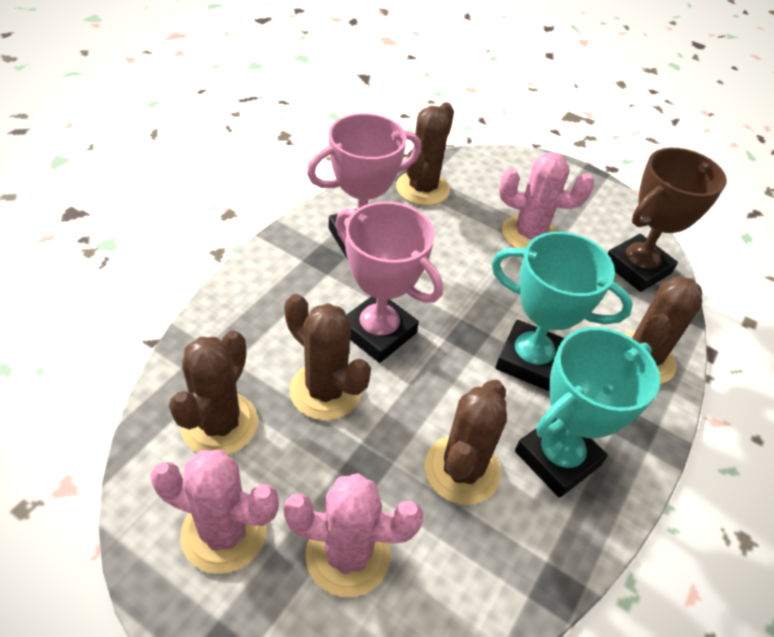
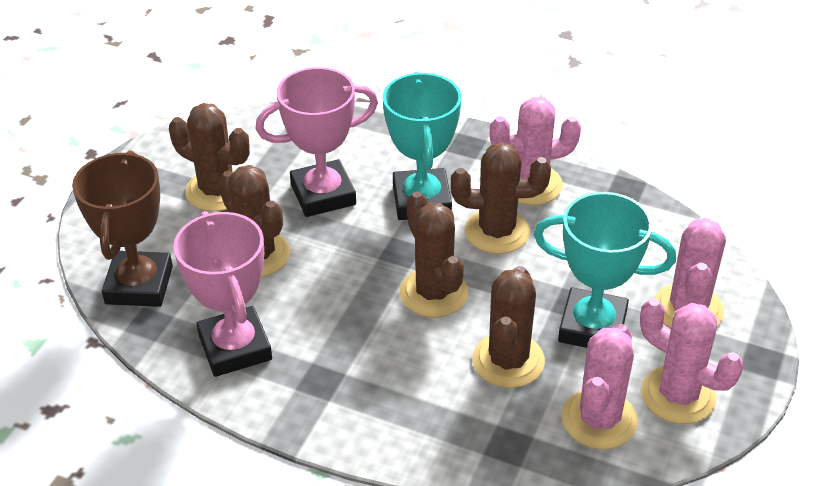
pink cactus: 3 -> 4

